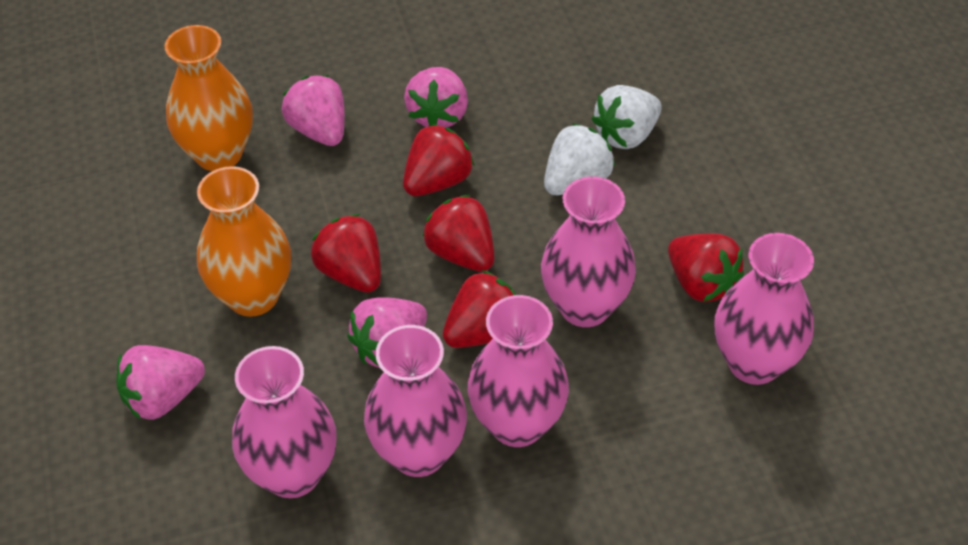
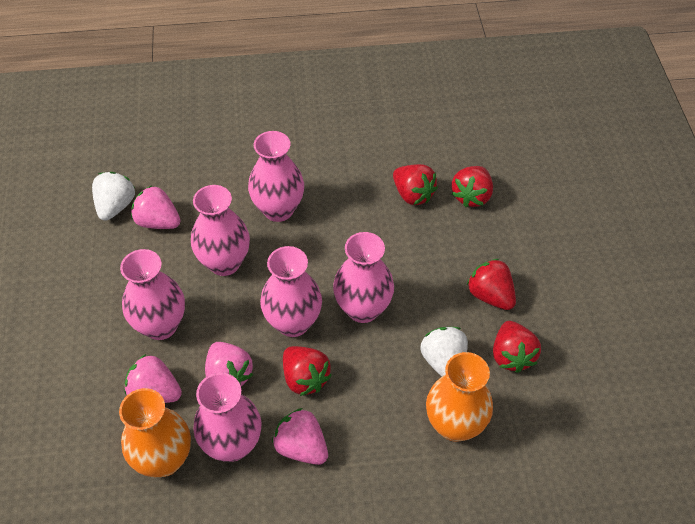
pink vase: 5 -> 6

